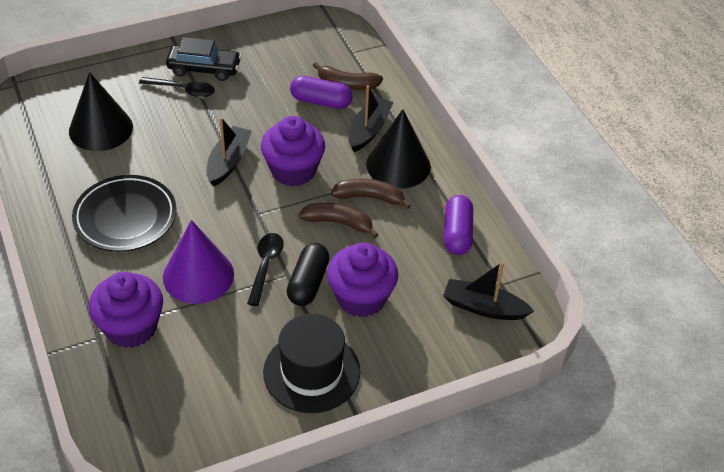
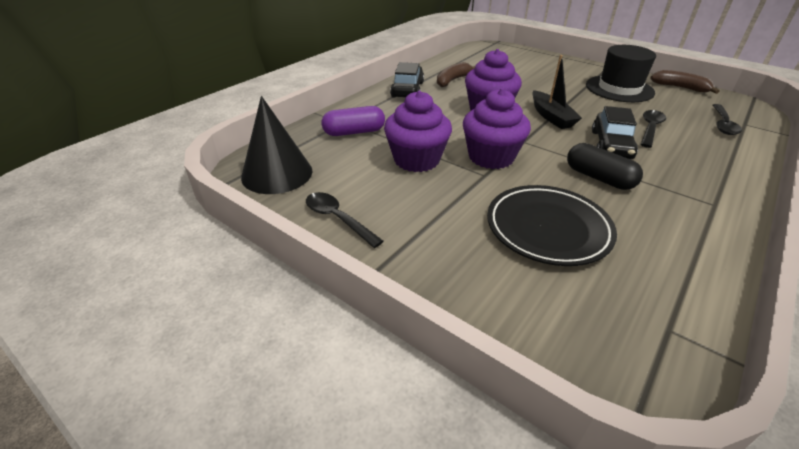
black boat: 3 -> 1
black car: 1 -> 2
black cone: 2 -> 1
black spoon: 2 -> 3
brown banana: 3 -> 2
purple capsule: 2 -> 1
purple cone: 1 -> 0

